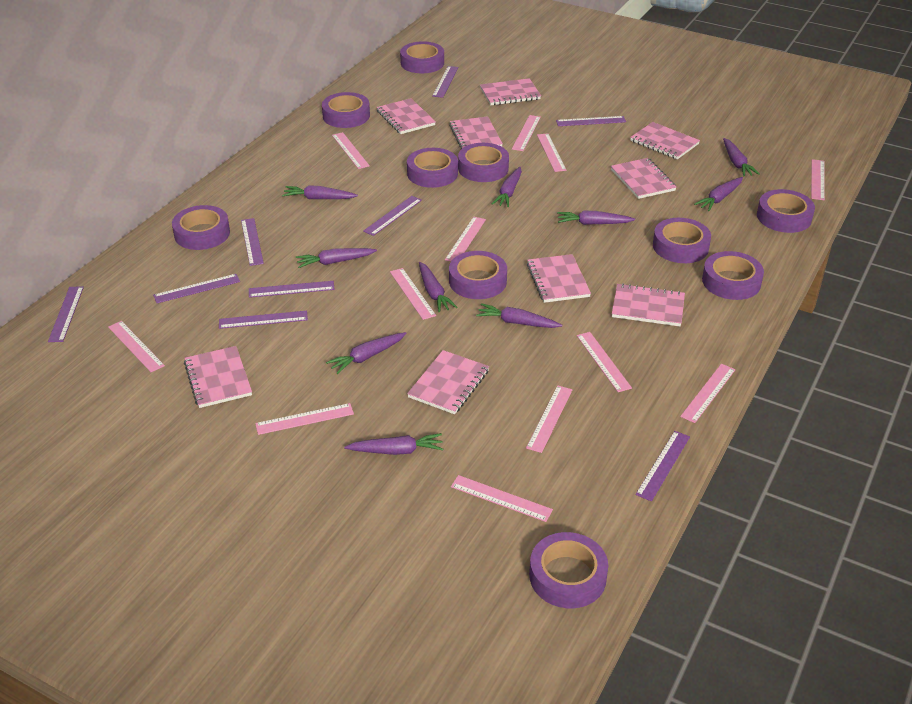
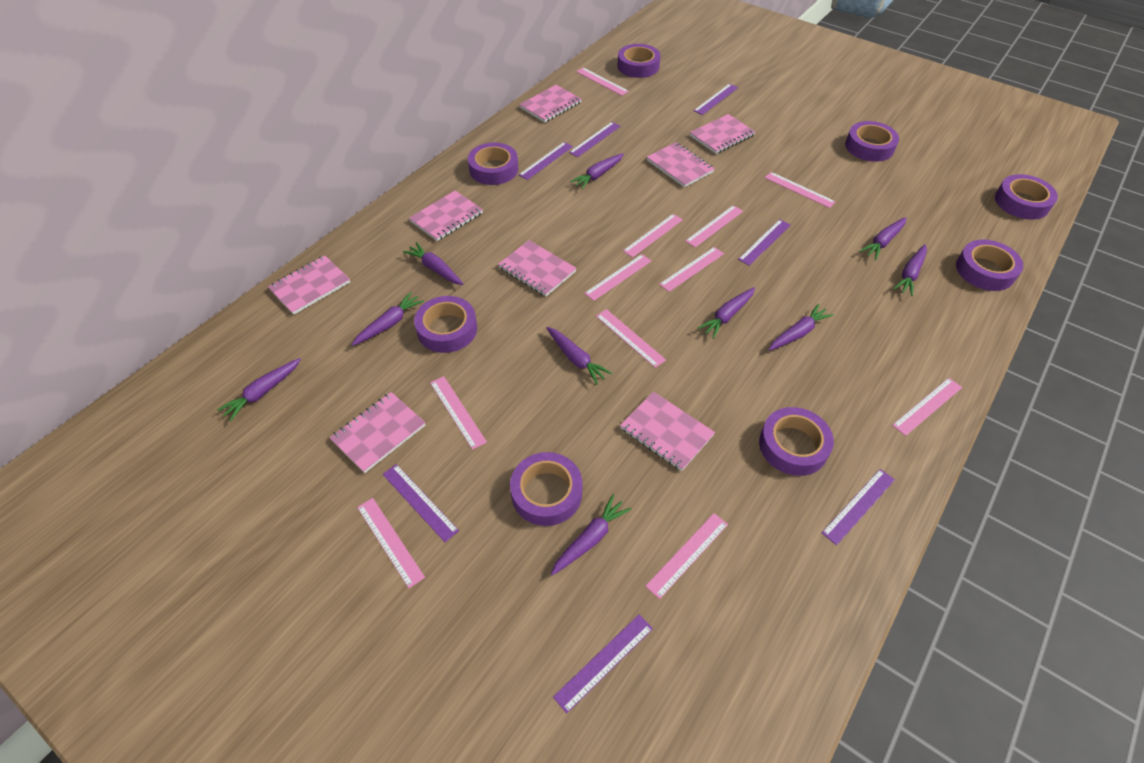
pink notebook: 9 -> 8
pink ruler: 12 -> 11
purple ruler: 9 -> 7
purple tape: 10 -> 8

